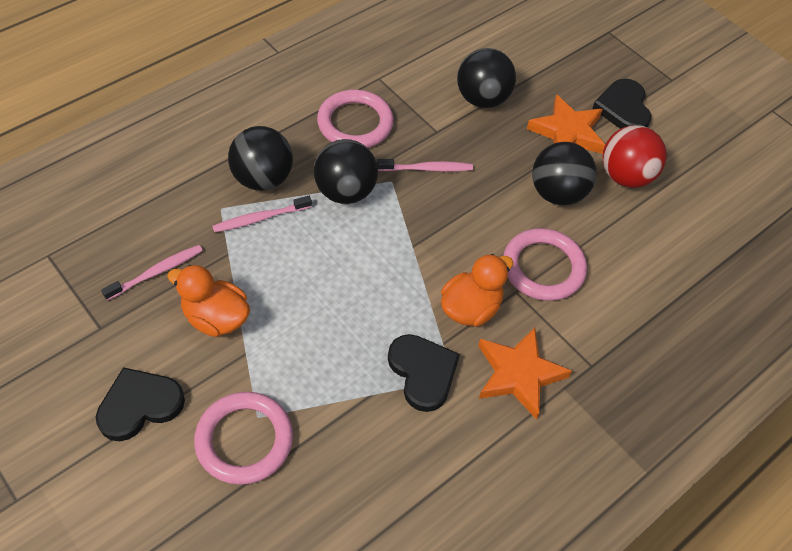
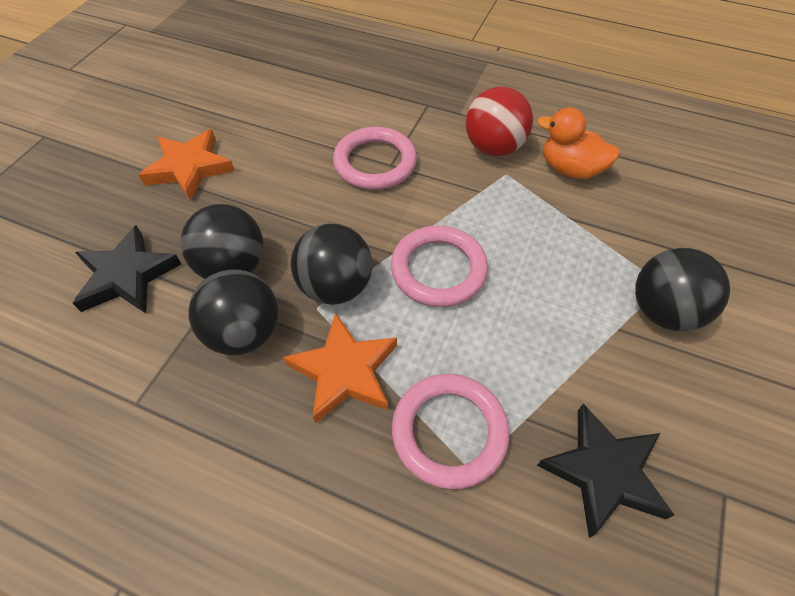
black heart: 3 -> 0
black star: 0 -> 2
orange duck: 2 -> 1
pink toothbrush: 3 -> 0

